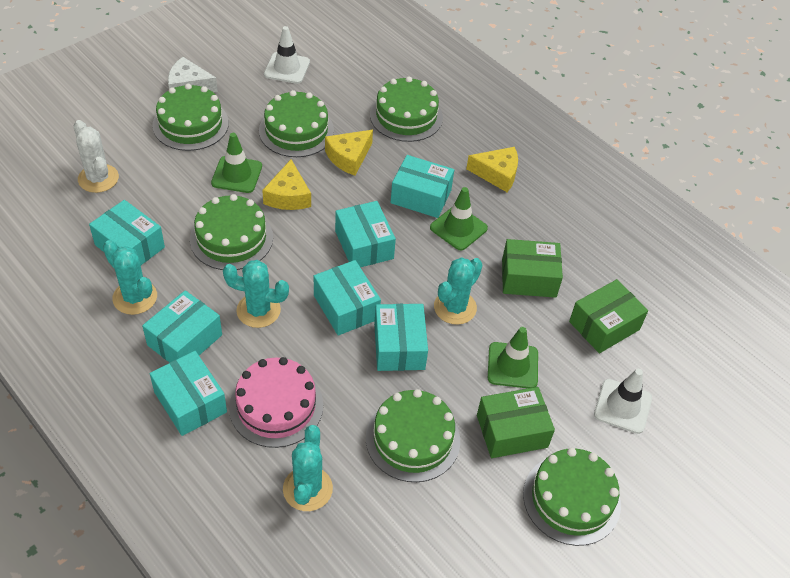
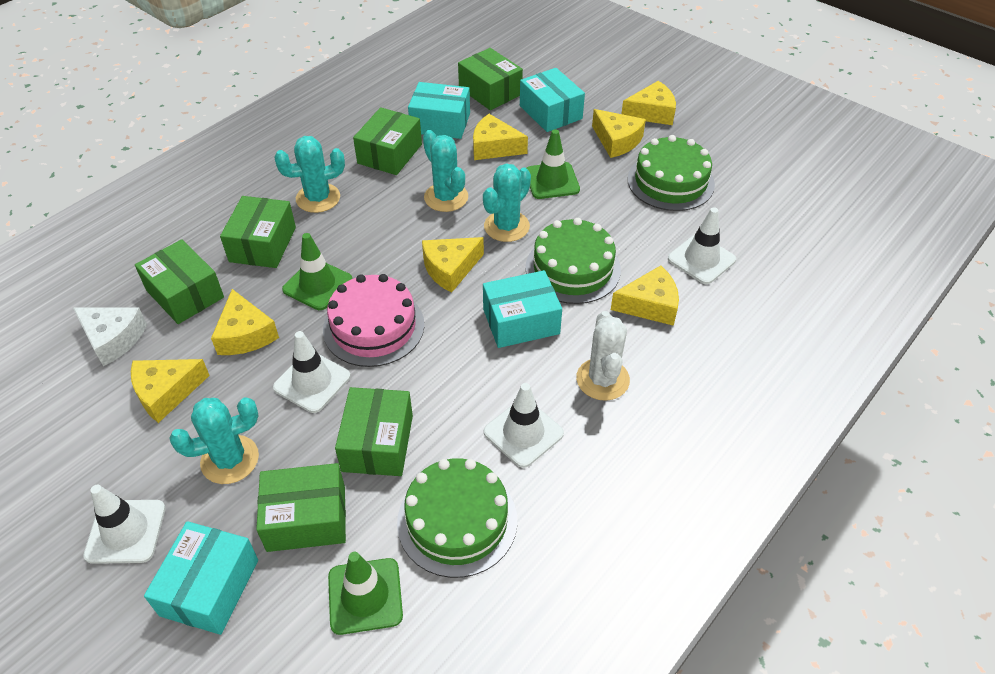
green box: 3 -> 6
green cake: 6 -> 3
turquoise box: 7 -> 4
white traffic cone: 2 -> 4
yellow cheese: 3 -> 7

